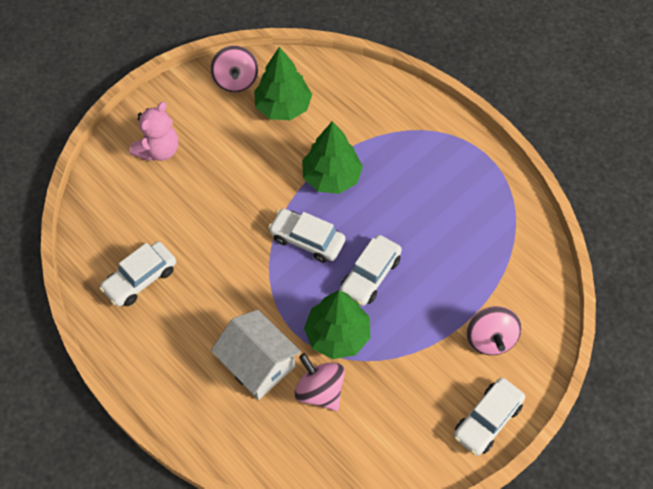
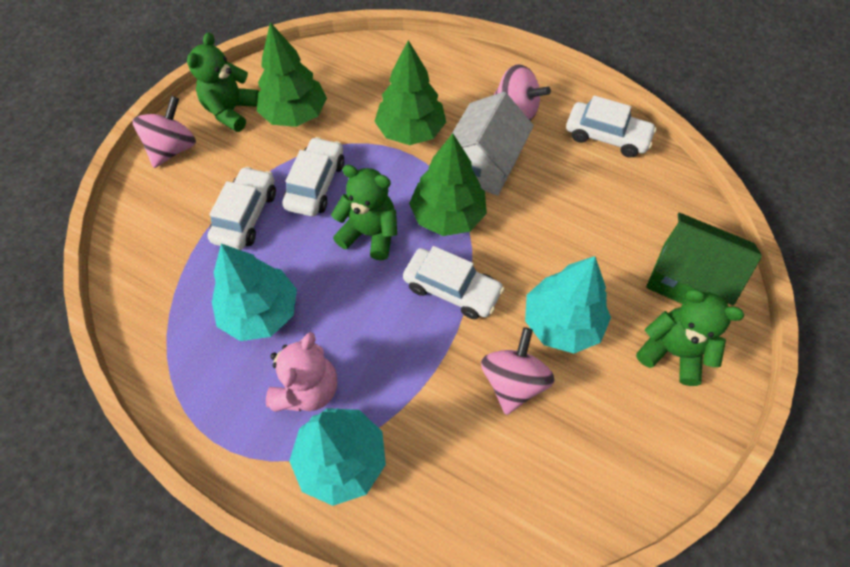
green house: 0 -> 1
green teddy bear: 0 -> 3
turquoise tree: 0 -> 3

